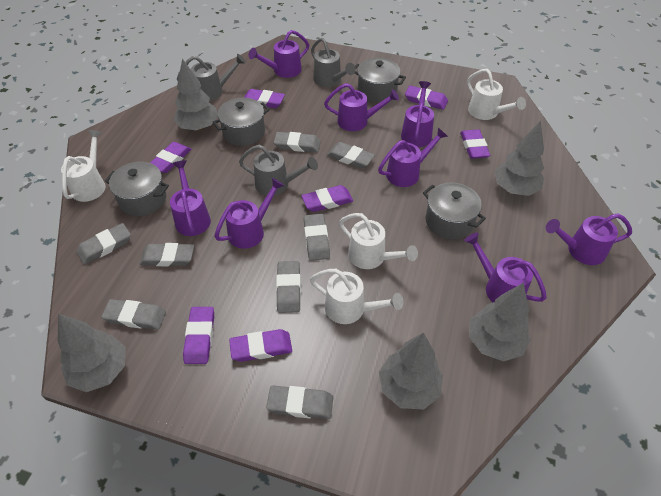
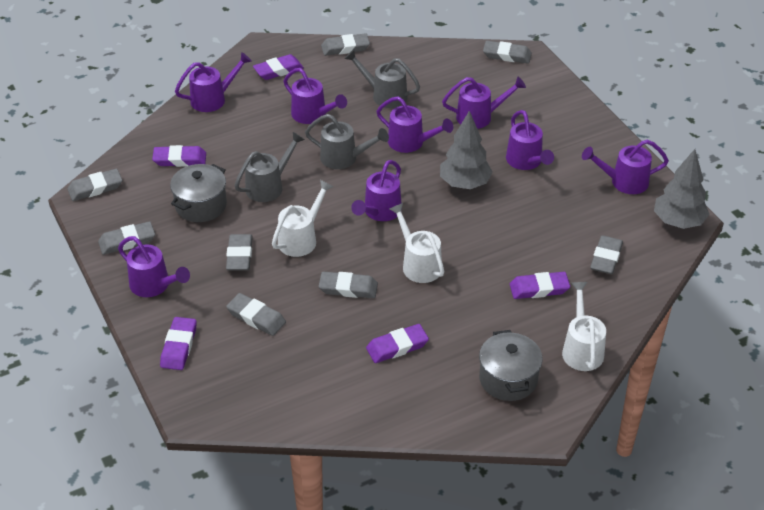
grey pot: 4 -> 2
grey tree: 5 -> 2
purple eraser: 7 -> 5
white watering can: 4 -> 3

